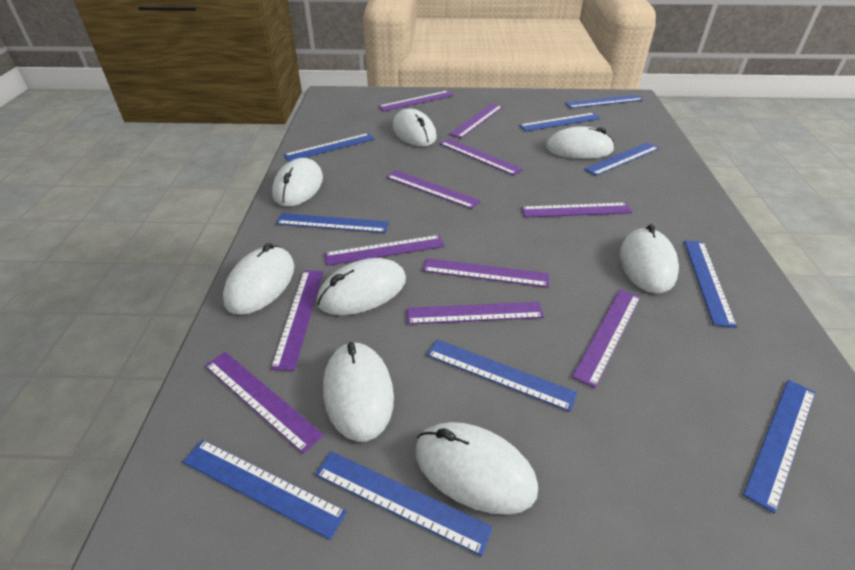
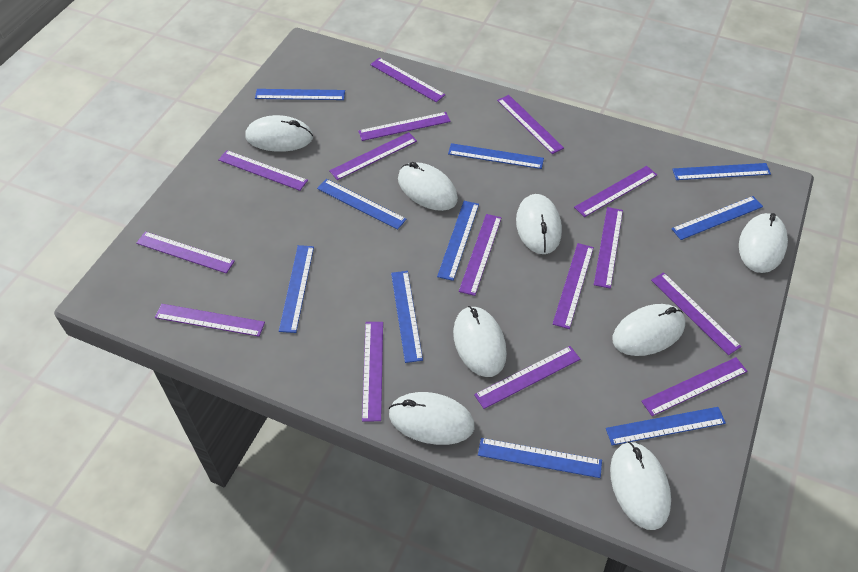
purple ruler: 11 -> 15

